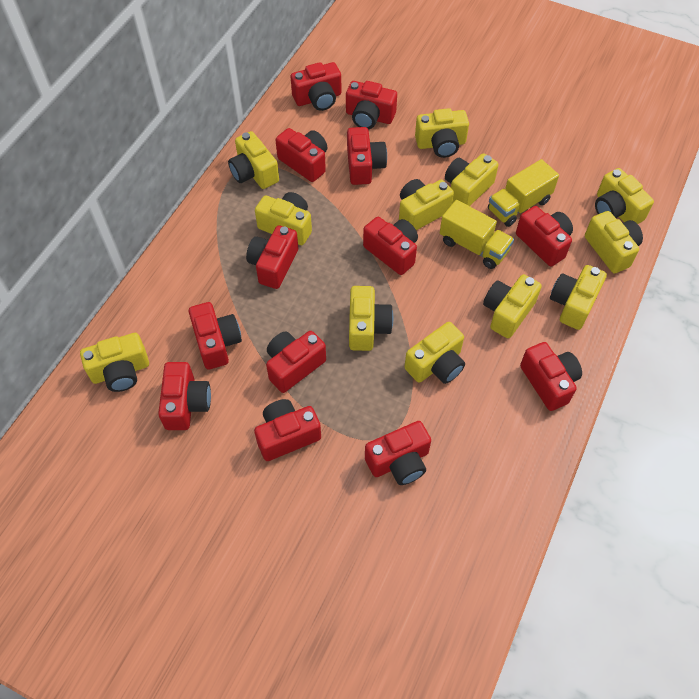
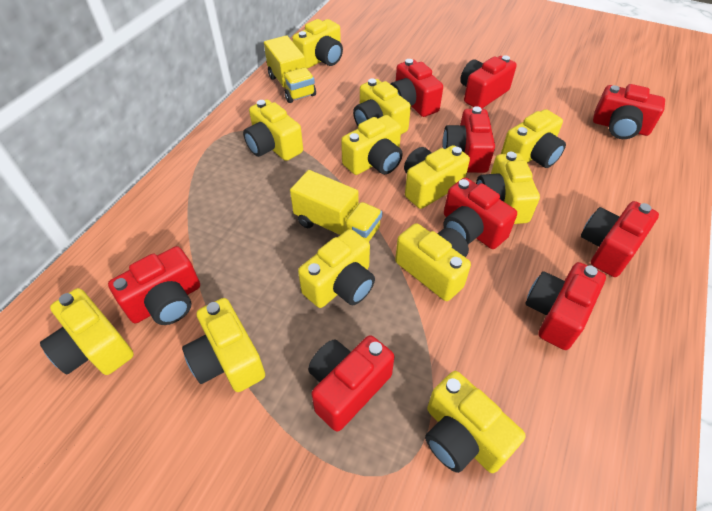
red camera: 13 -> 9

